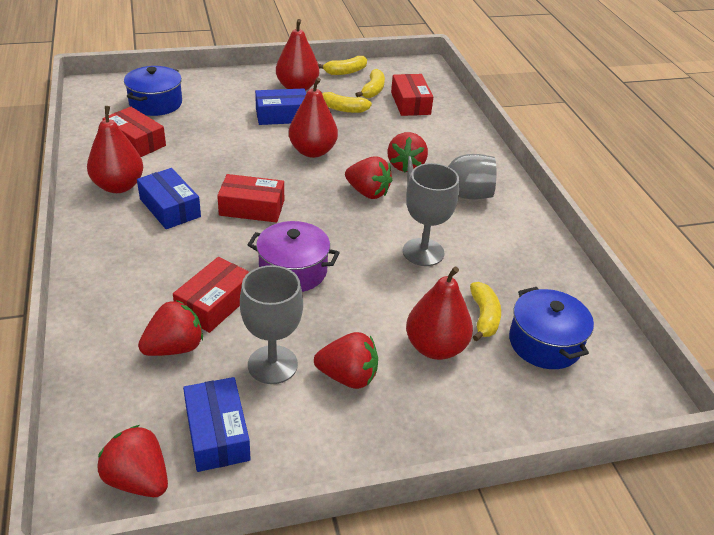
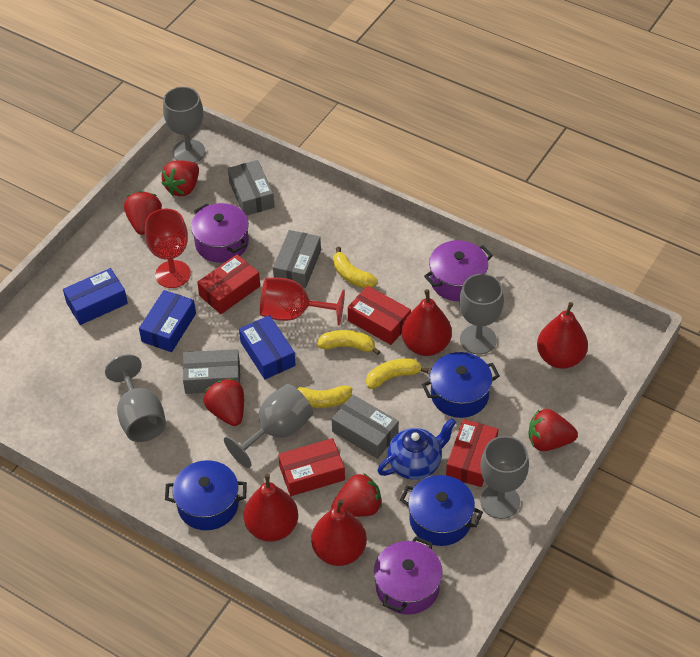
blue pot: 2 -> 3
blue teapot: 0 -> 1
grey box: 0 -> 4
grey goblet: 3 -> 5
purple pot: 1 -> 3
red goblet: 0 -> 2

